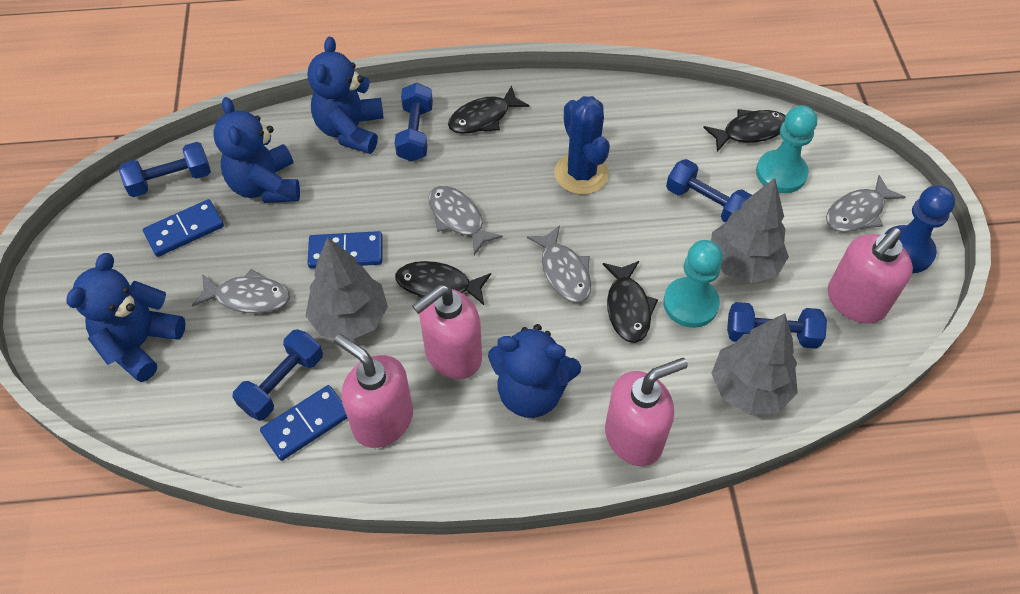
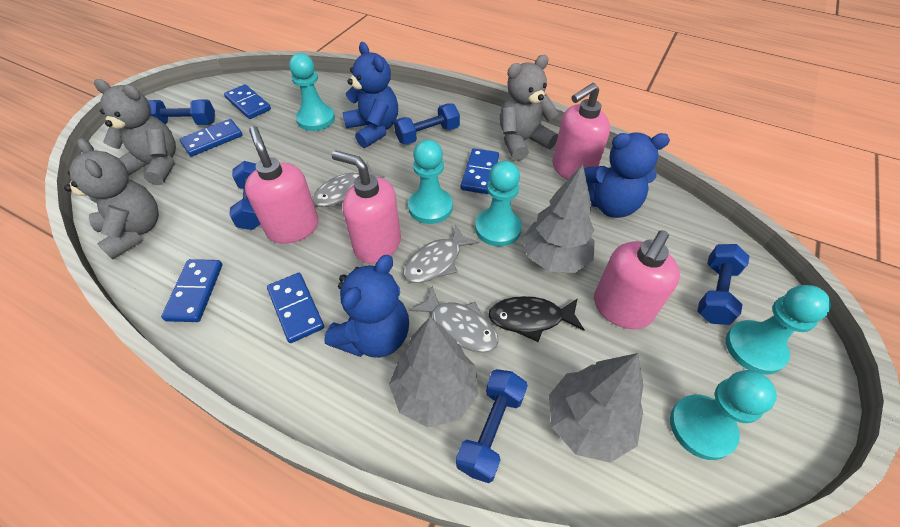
black fish: 4 -> 1
blue cactus: 1 -> 0
blue domino: 3 -> 5
blue pawn: 1 -> 0
blue teddy bear: 4 -> 3
grey fish: 4 -> 3
grey teddy bear: 0 -> 3
turquoise pawn: 2 -> 5

